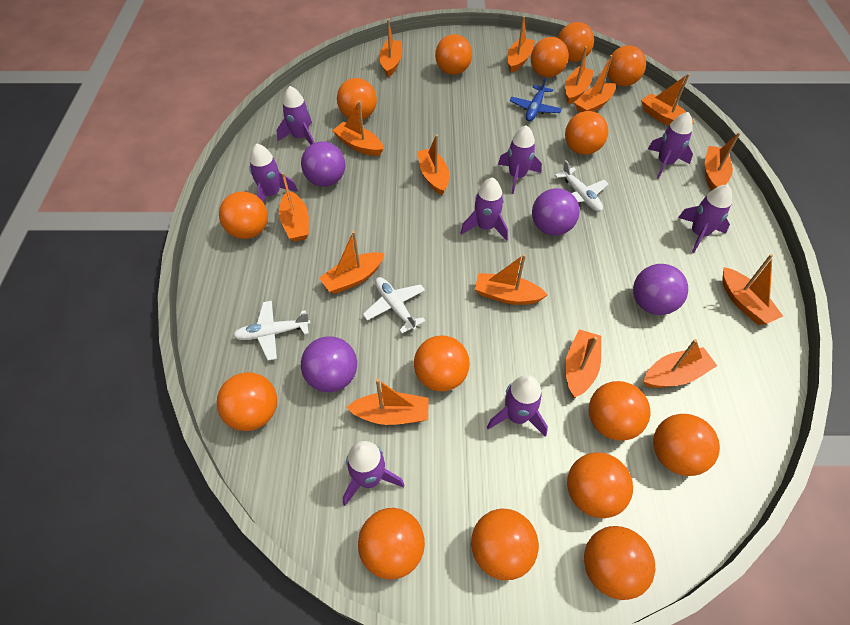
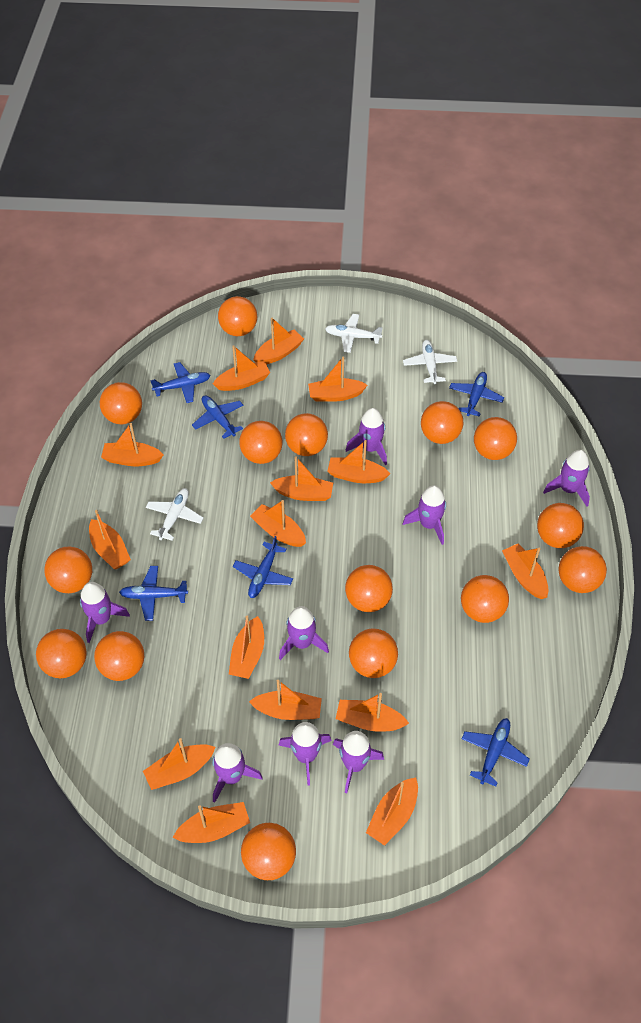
blue plane: 1 -> 6
purple ball: 4 -> 0

